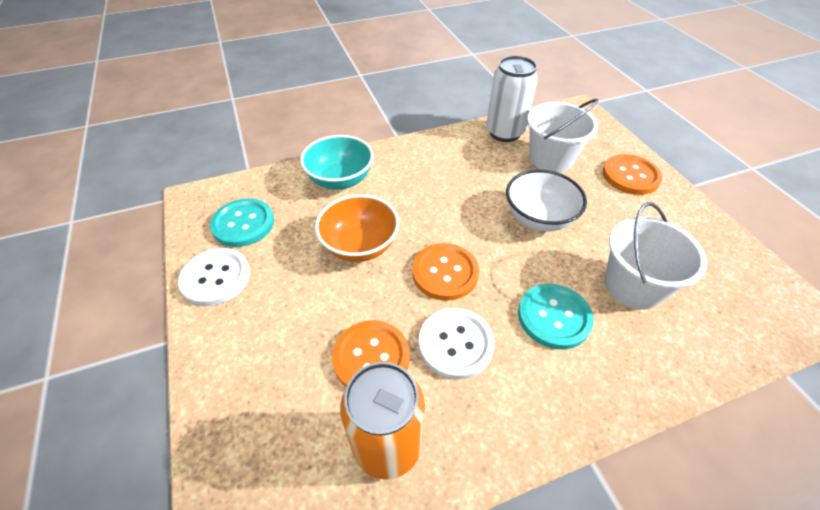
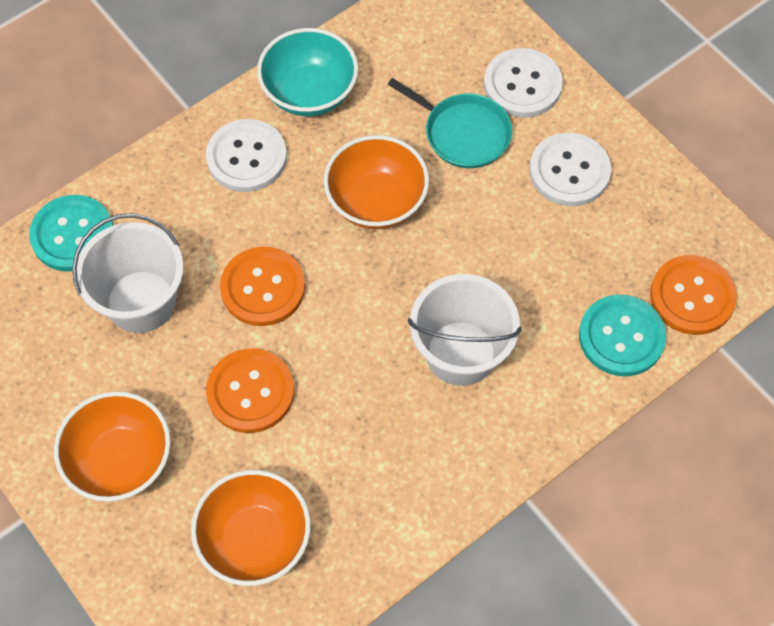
orange bowl: 1 -> 3
orange can: 1 -> 0
turquoise pan: 0 -> 1
white bowl: 1 -> 0
white button: 2 -> 3
white can: 1 -> 0

